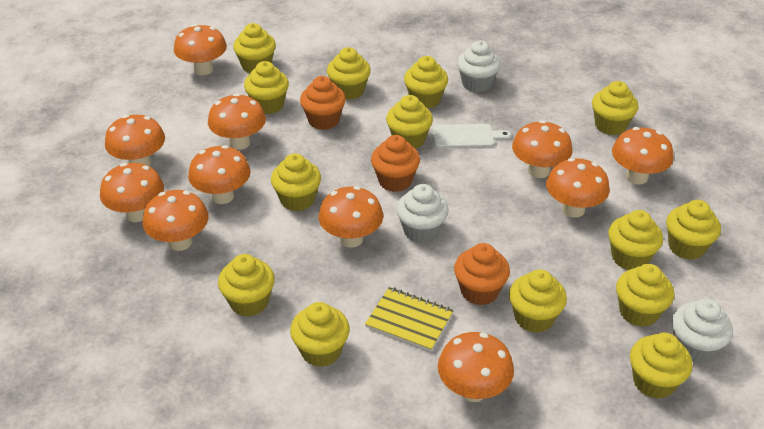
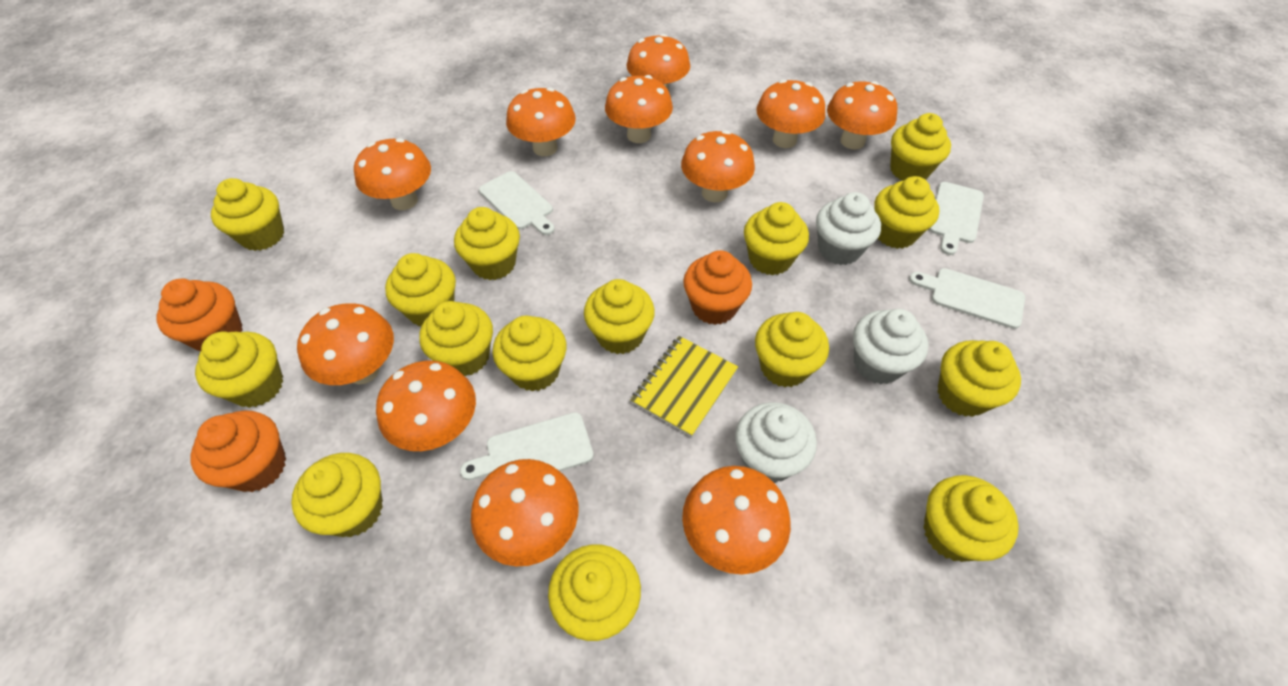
white cutting board: 1 -> 4
yellow cupcake: 14 -> 15

